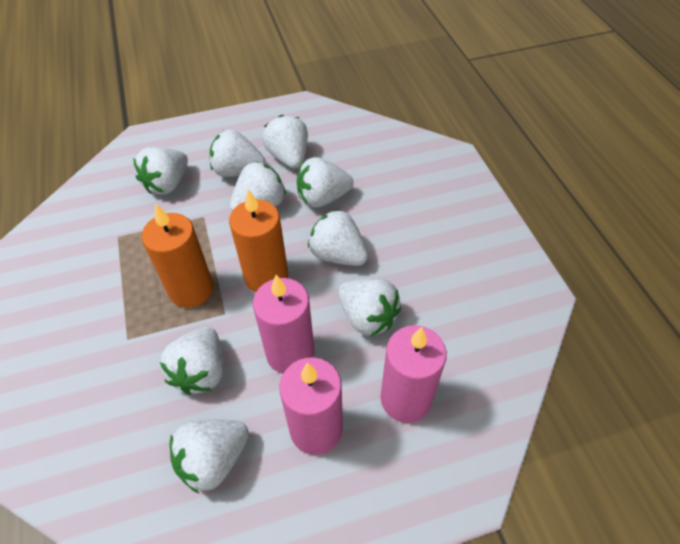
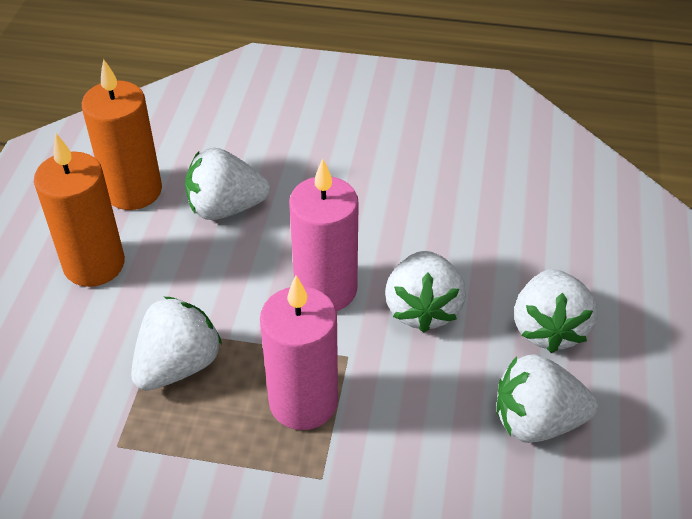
pink candle: 3 -> 2
white strawberry: 9 -> 5

